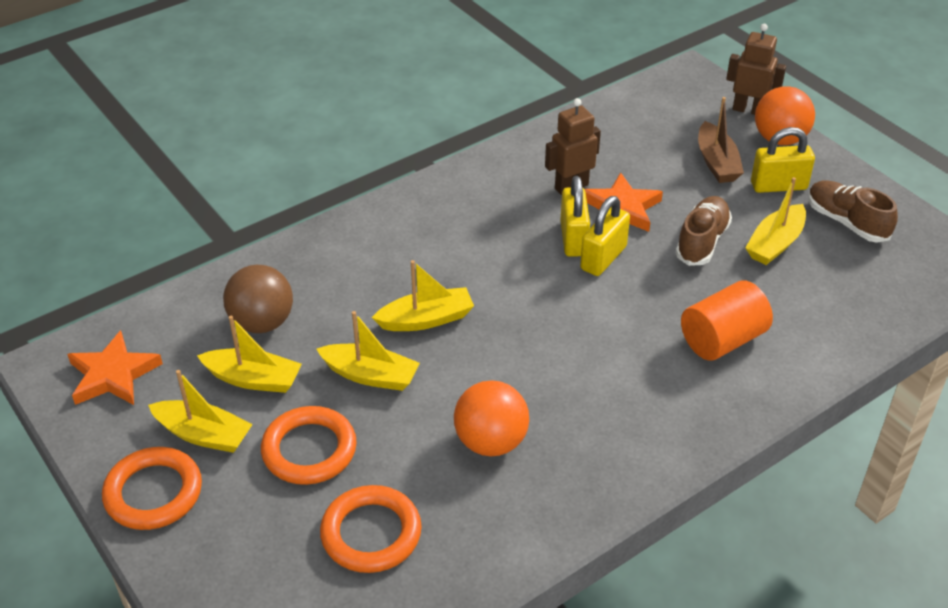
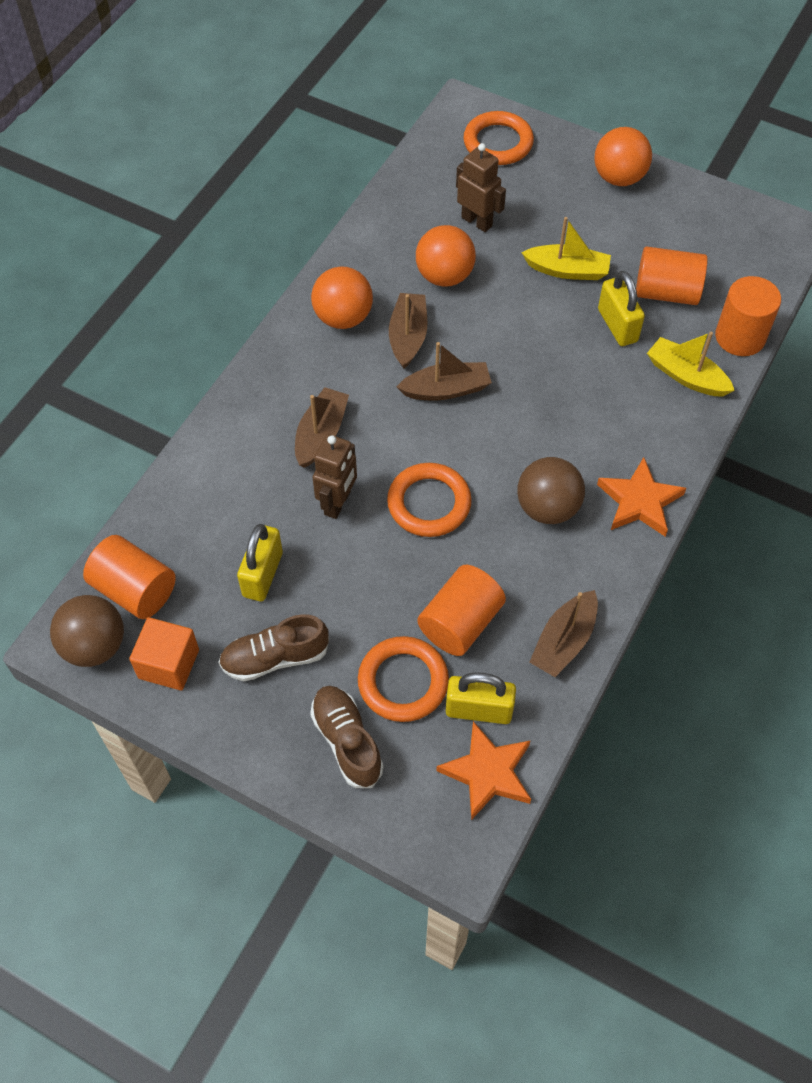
brown ball: 1 -> 2
brown boat: 1 -> 4
orange ball: 2 -> 3
orange cube: 0 -> 1
orange cylinder: 1 -> 4
yellow boat: 5 -> 2

